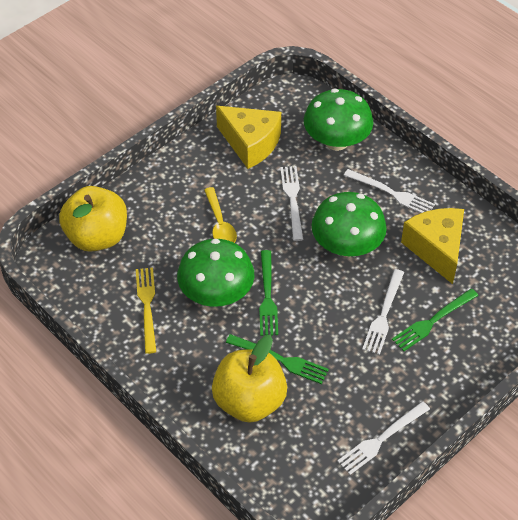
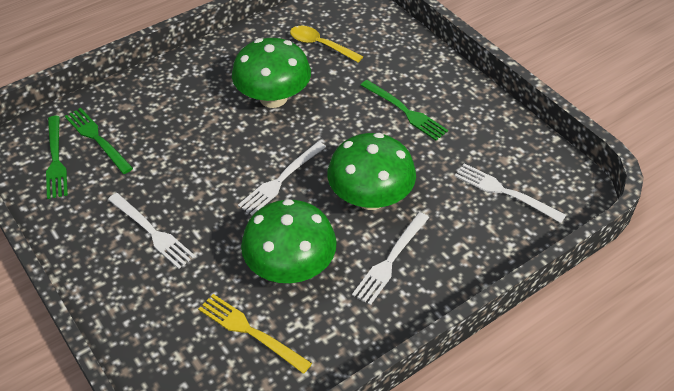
yellow apple: 2 -> 0
yellow cheese: 2 -> 0

